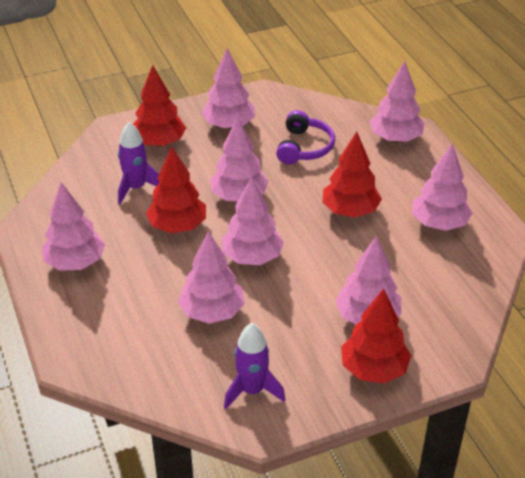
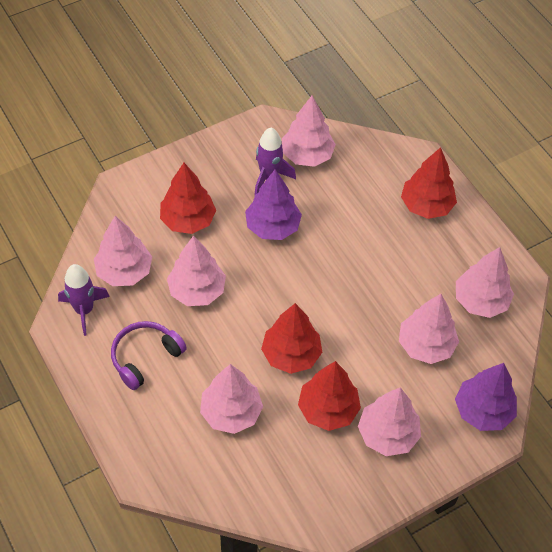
pink tree: 8 -> 7
purple tree: 0 -> 2

